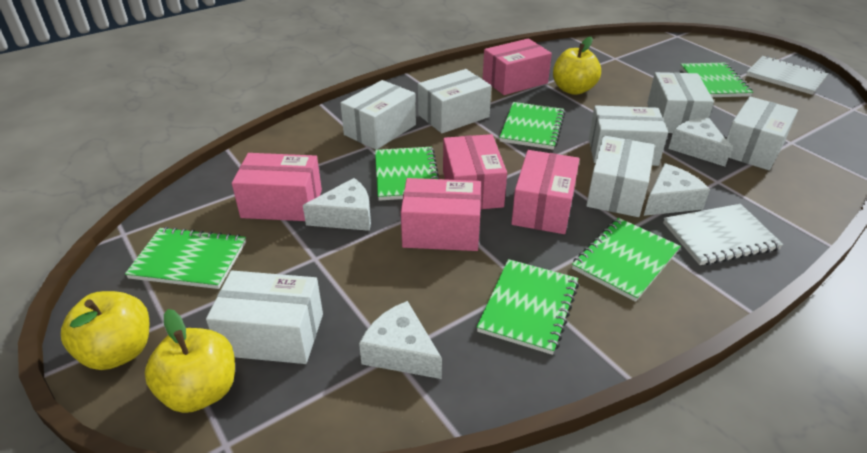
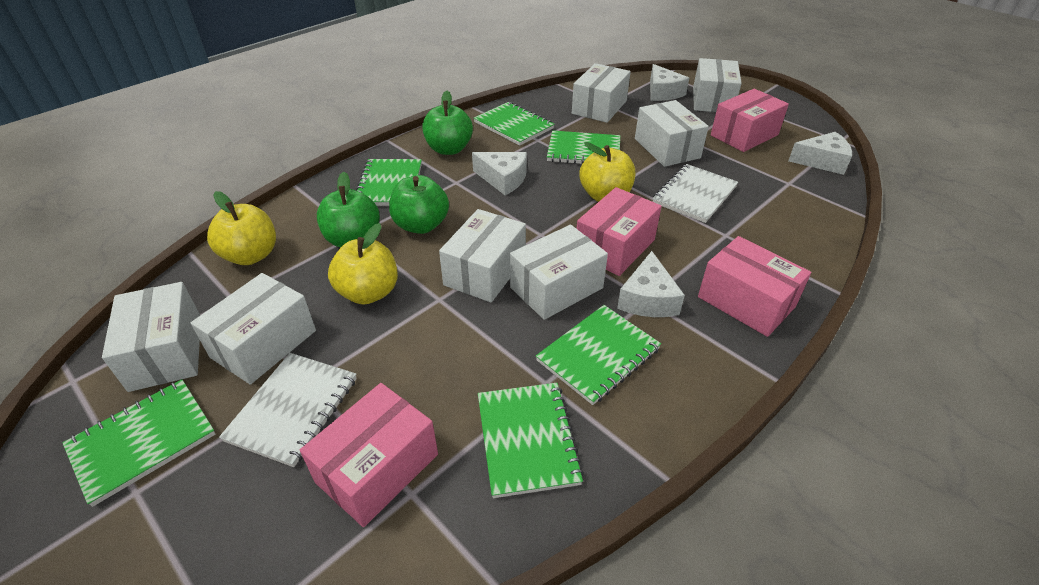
green apple: 0 -> 3
pink box: 5 -> 4

